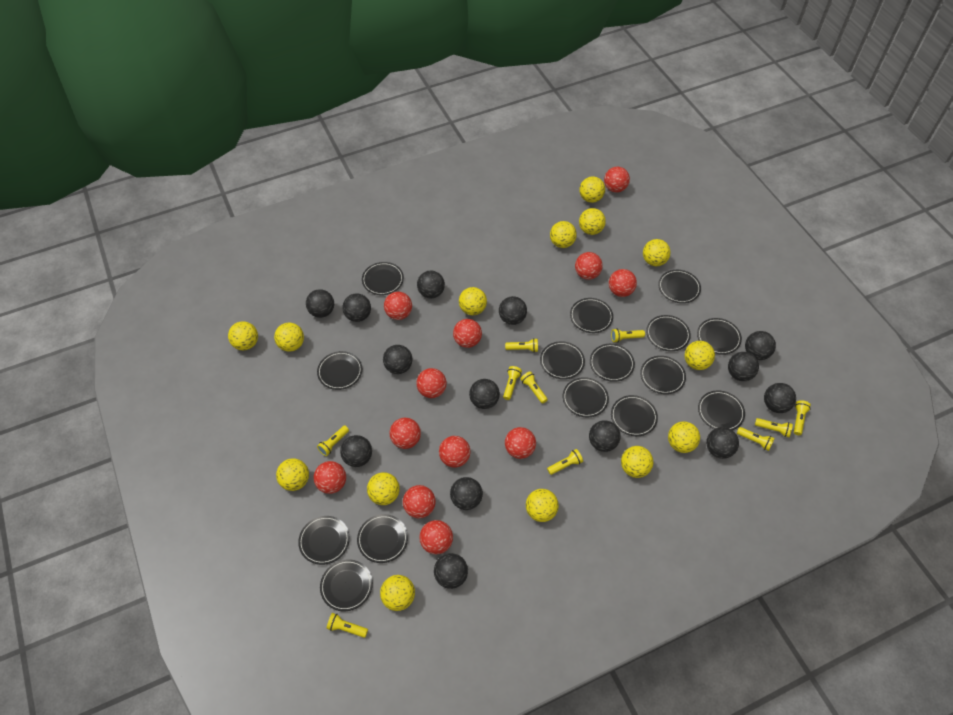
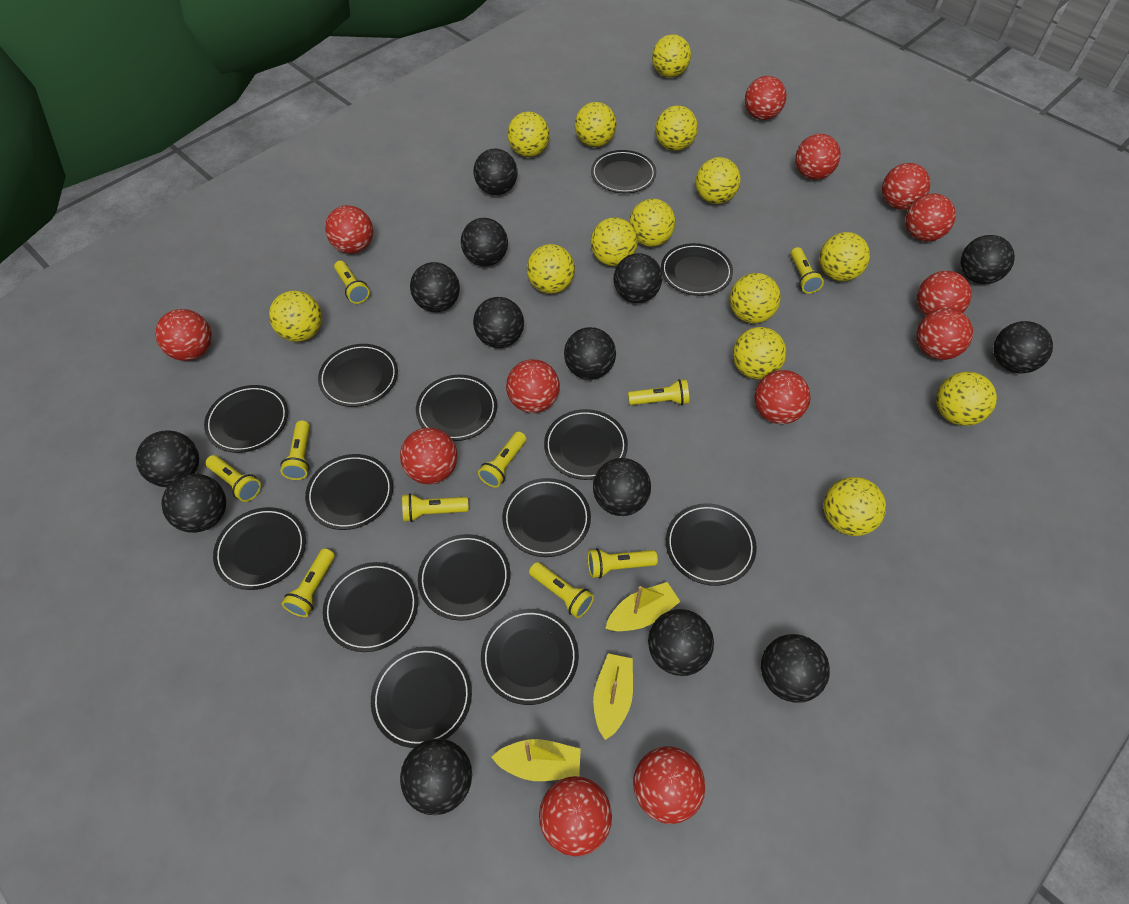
black plate: 15 -> 14
red ball: 12 -> 13
yellow boat: 0 -> 3

